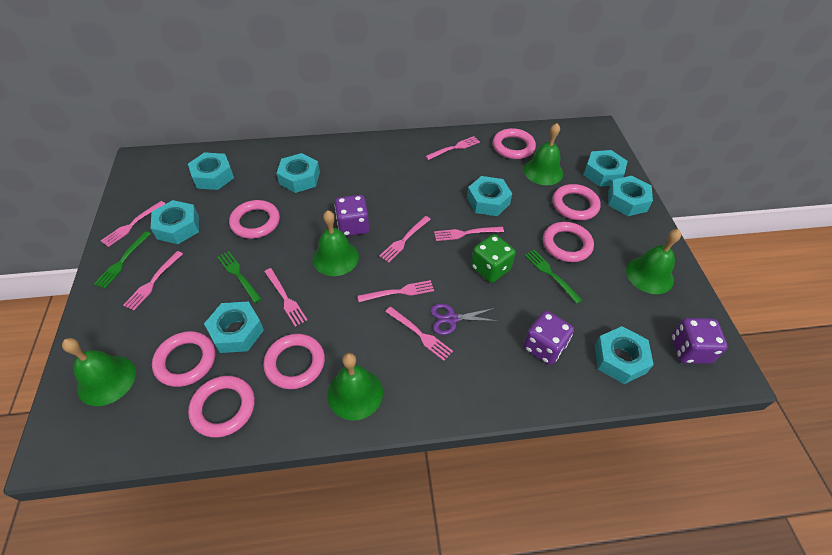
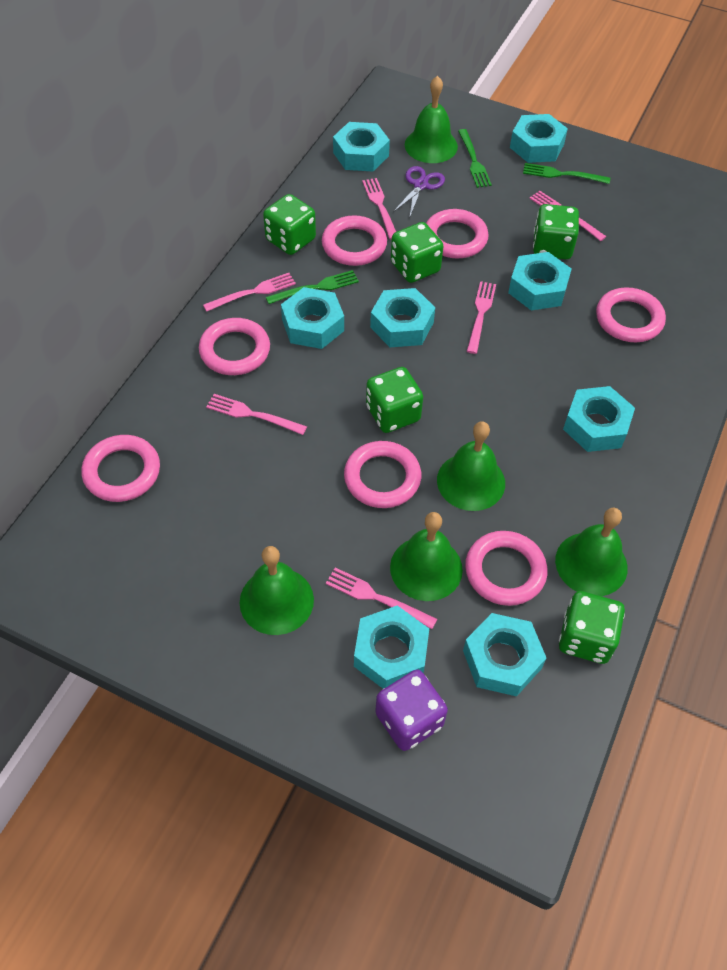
green dice: 1 -> 5
pink fork: 8 -> 6
purple dice: 3 -> 1

